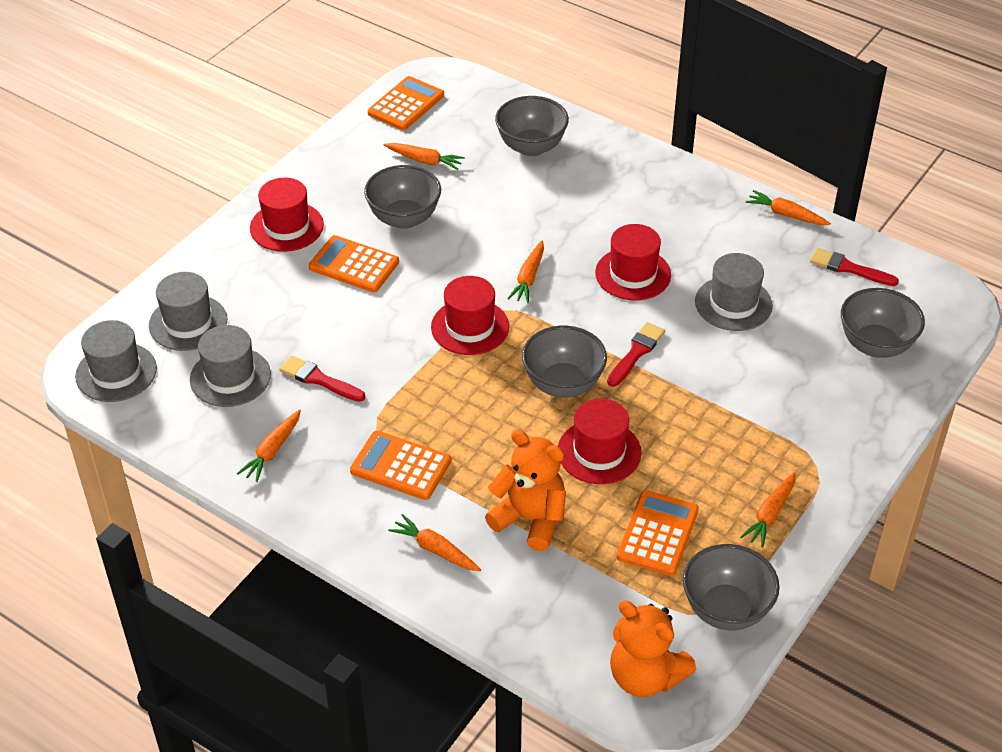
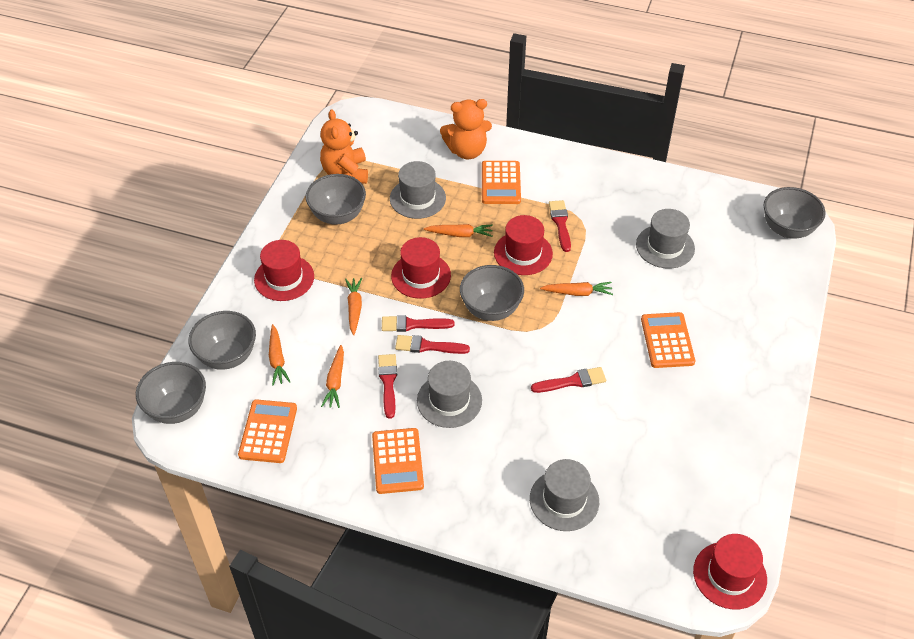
orange carrot: 6 -> 5
red brush: 3 -> 5

